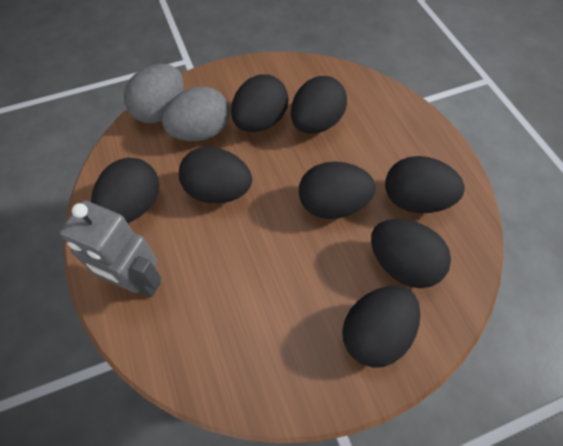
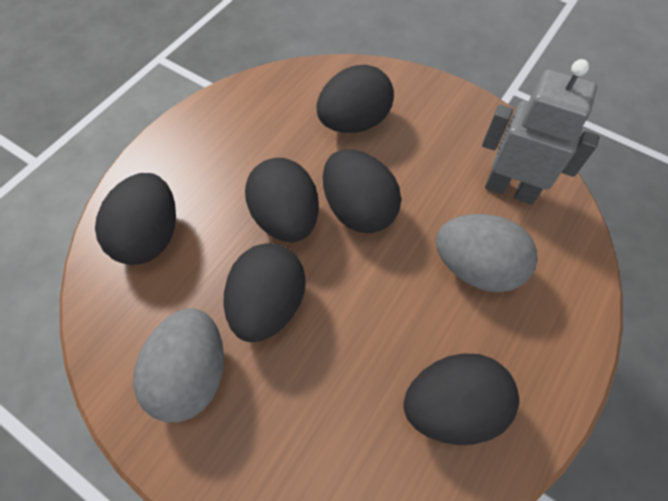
black egg: 8 -> 6

